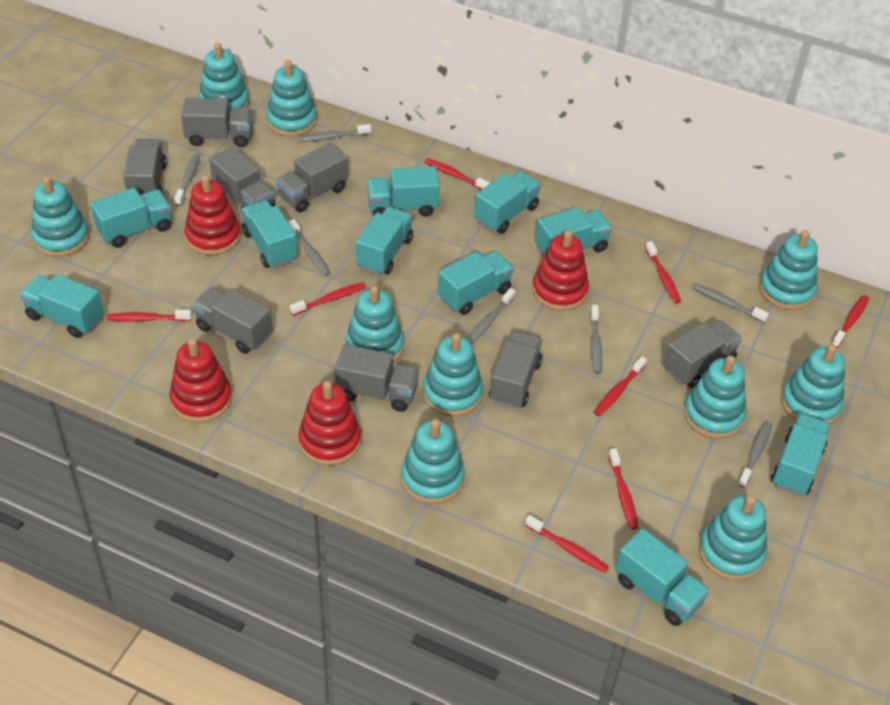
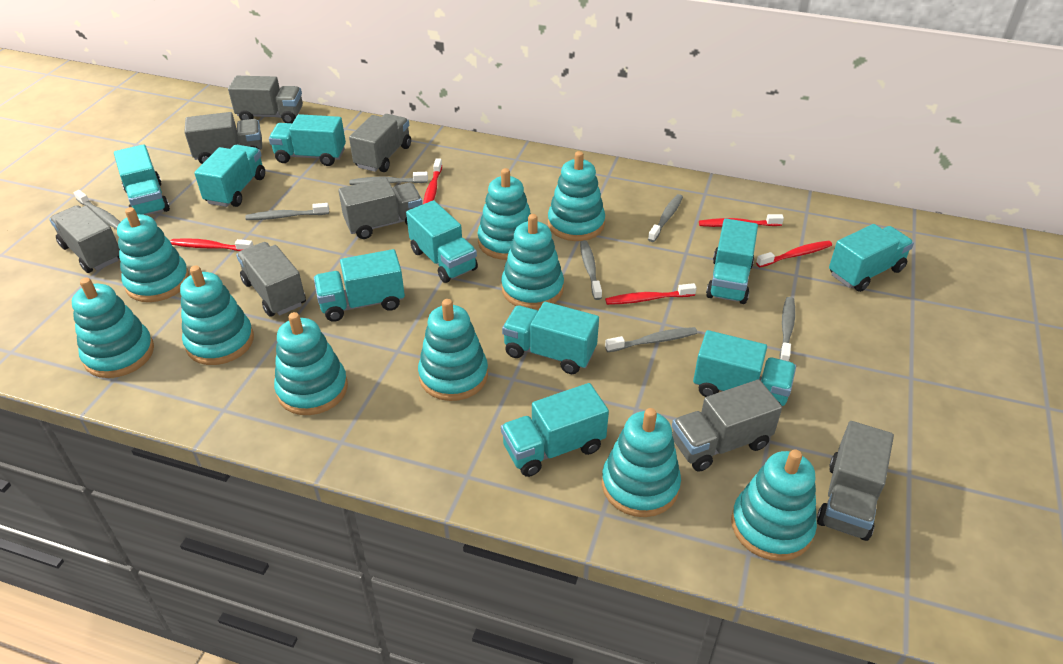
red stacking toy: 4 -> 0
red toothbrush: 8 -> 5

